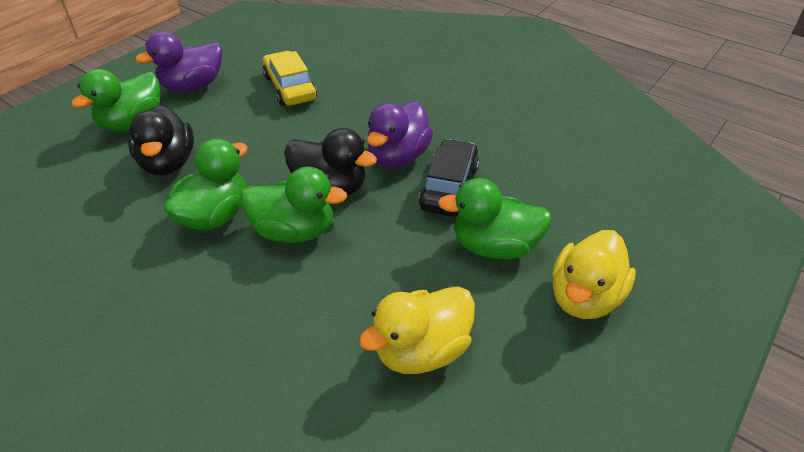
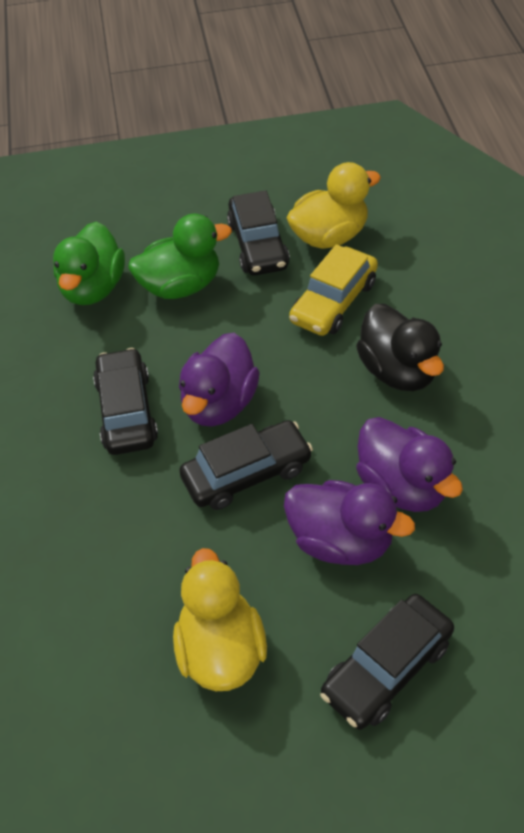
black car: 1 -> 4
black duck: 2 -> 1
green duck: 4 -> 2
purple duck: 2 -> 3

